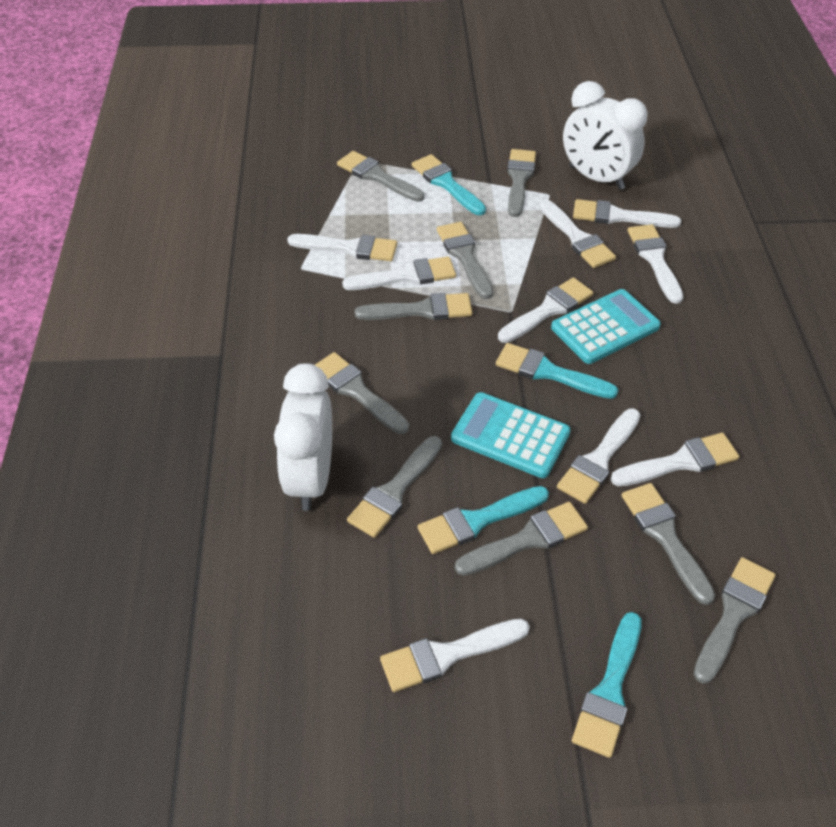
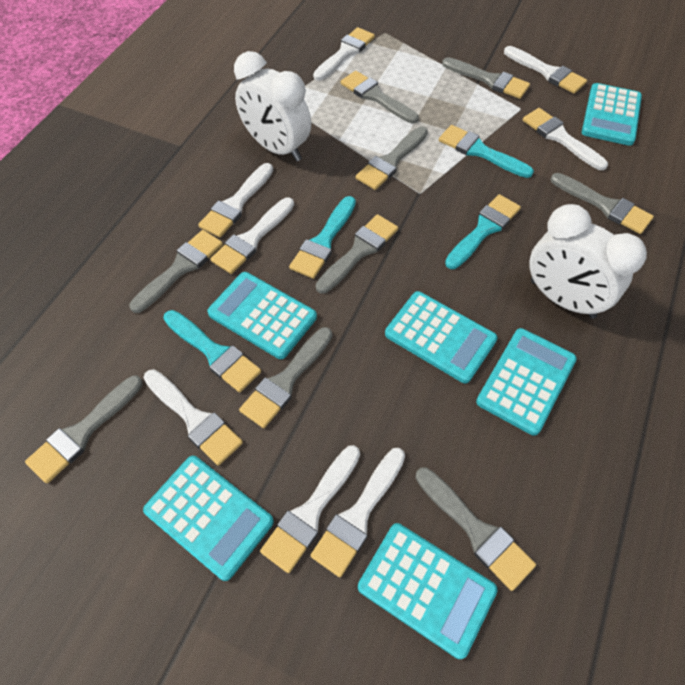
turquoise calculator: 2 -> 6
white brush: 9 -> 8

